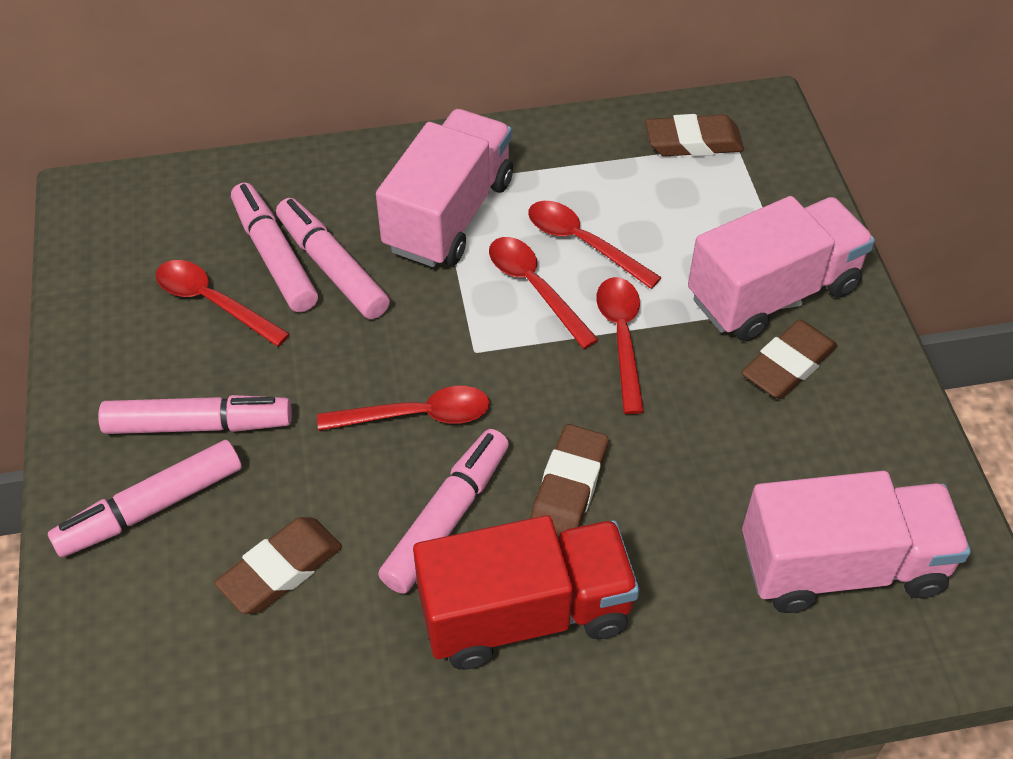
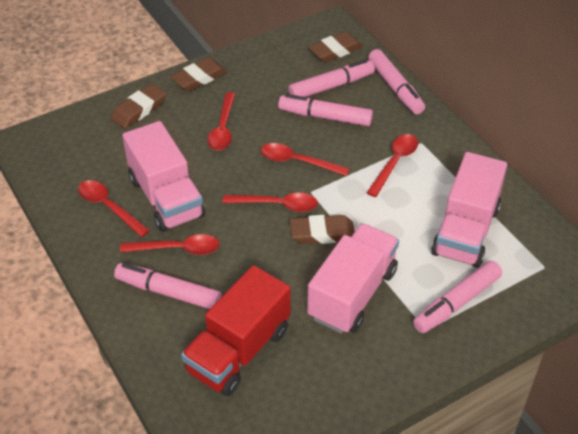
red spoon: 5 -> 6

